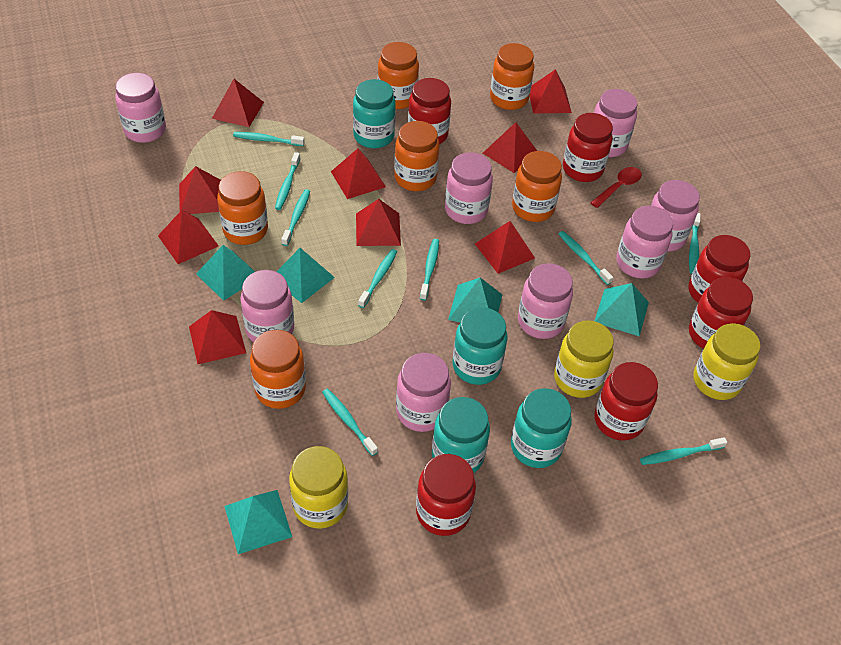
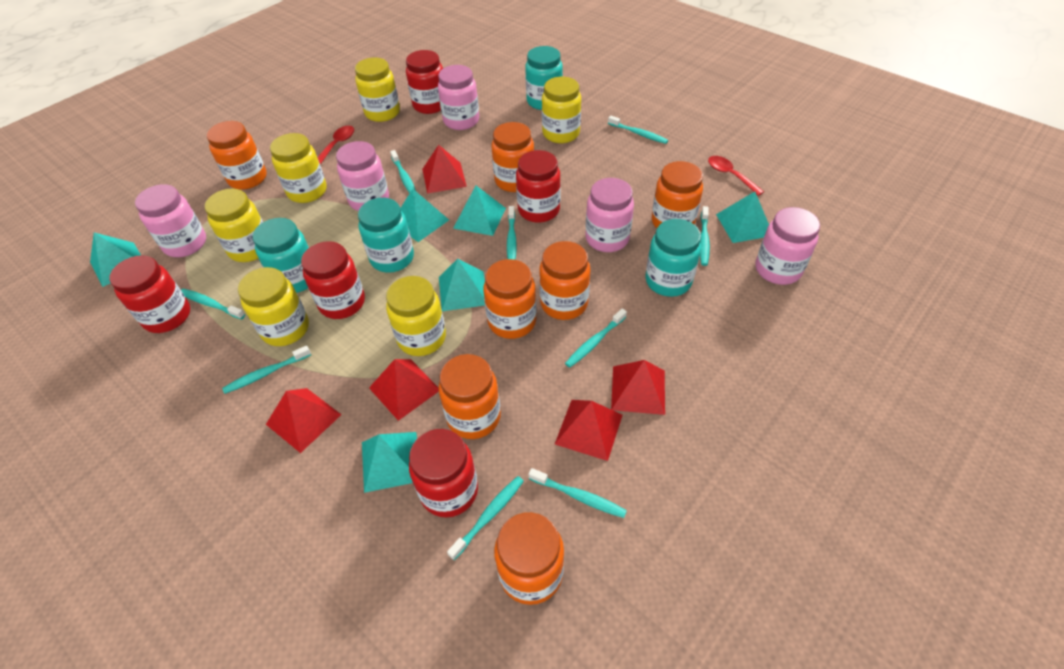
orange jar: 6 -> 7
pink jar: 8 -> 5
red jar: 6 -> 5
red pyramid: 9 -> 5
red spoon: 1 -> 2
turquoise pyramid: 5 -> 6
yellow jar: 3 -> 6

